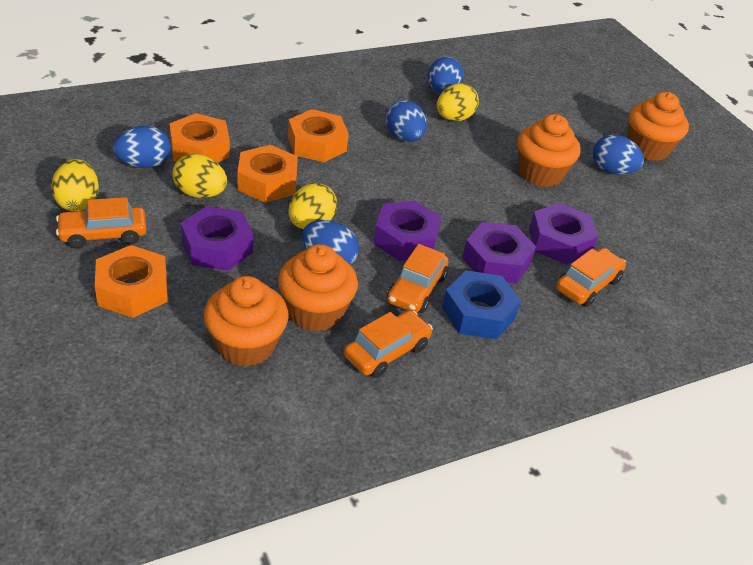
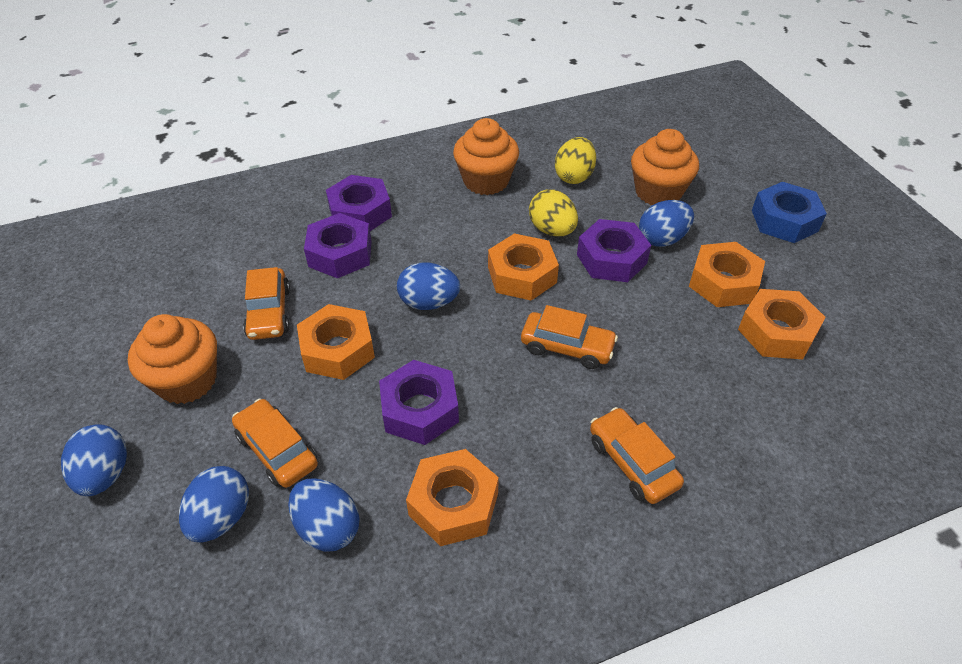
orange cupcake: 4 -> 3
orange nut: 4 -> 5
yellow egg: 4 -> 2

